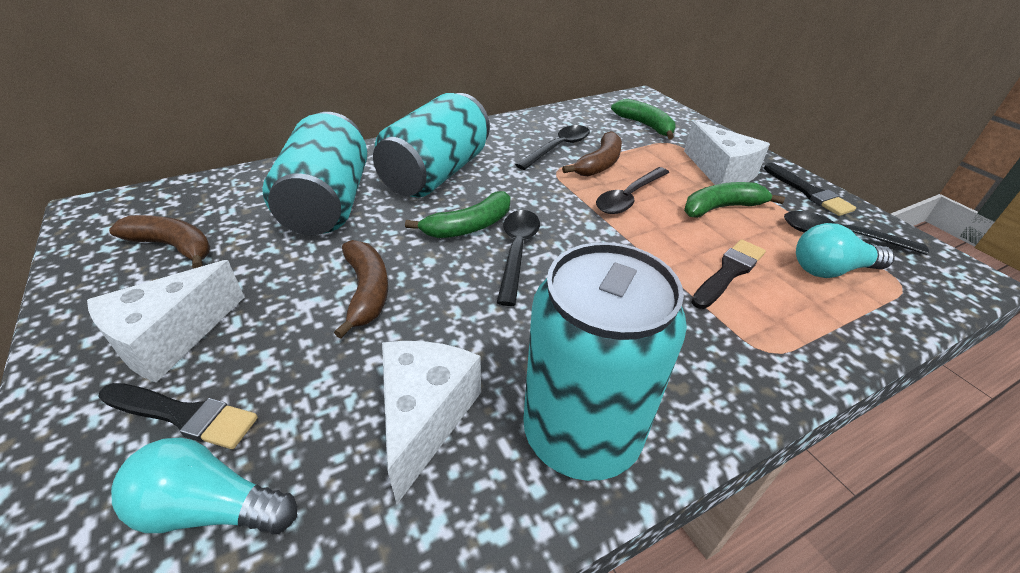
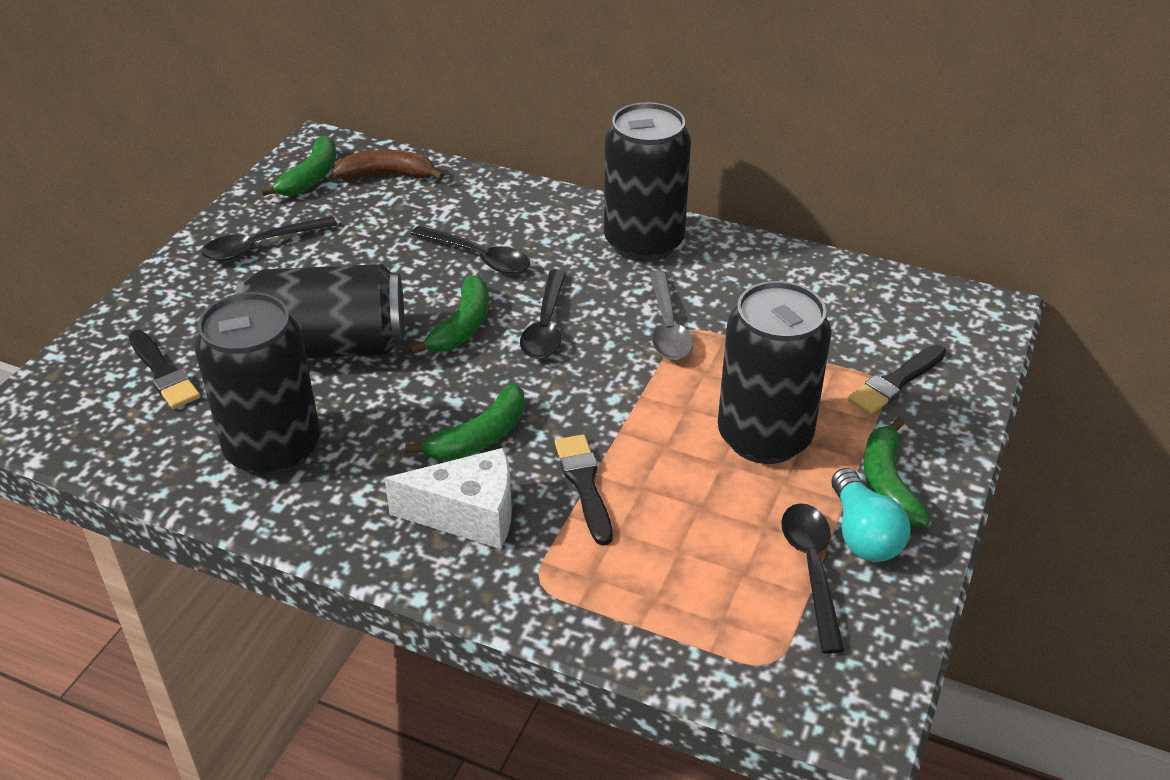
black can: 0 -> 4
brown banana: 3 -> 1
green banana: 3 -> 4
grey spoon: 0 -> 1
turquoise can: 3 -> 0
turquoise light bulb: 2 -> 1
white cheese: 3 -> 1

